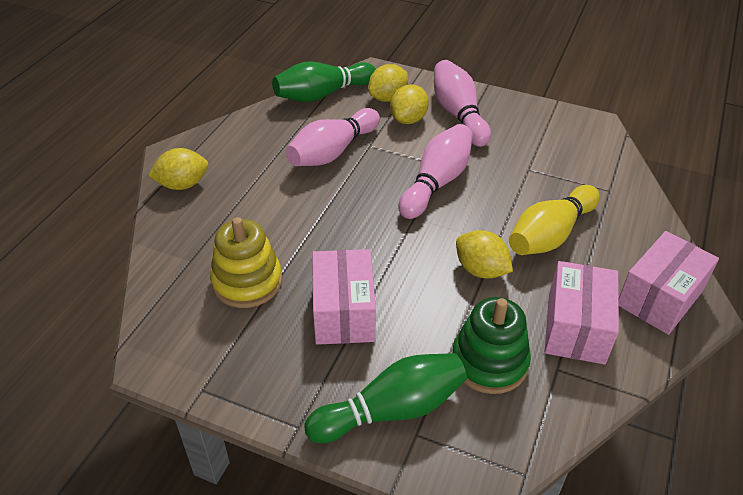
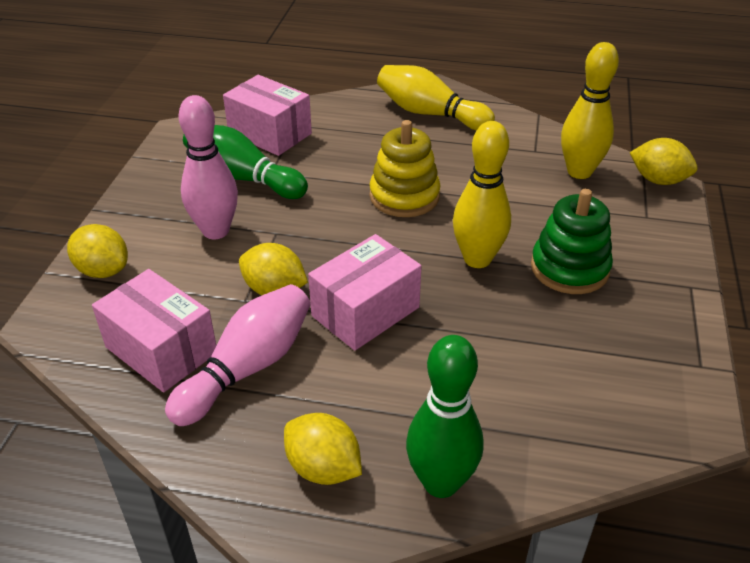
pink bowling pin: 3 -> 2
yellow bowling pin: 1 -> 3

